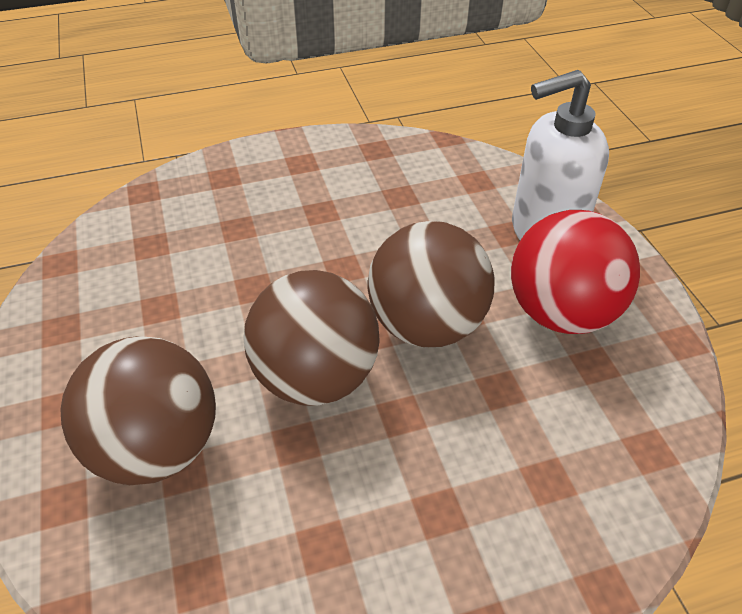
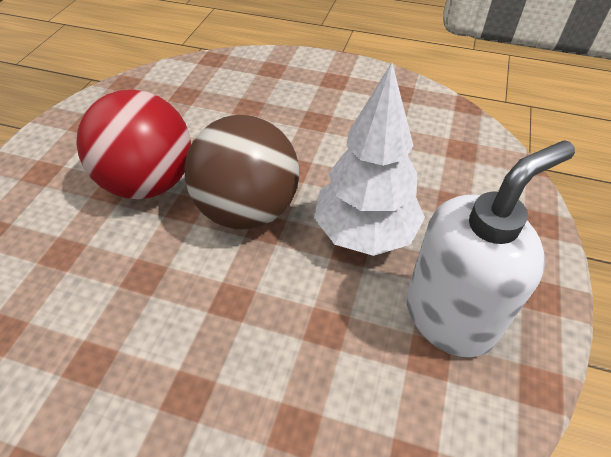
brown ball: 3 -> 1
white tree: 0 -> 1

